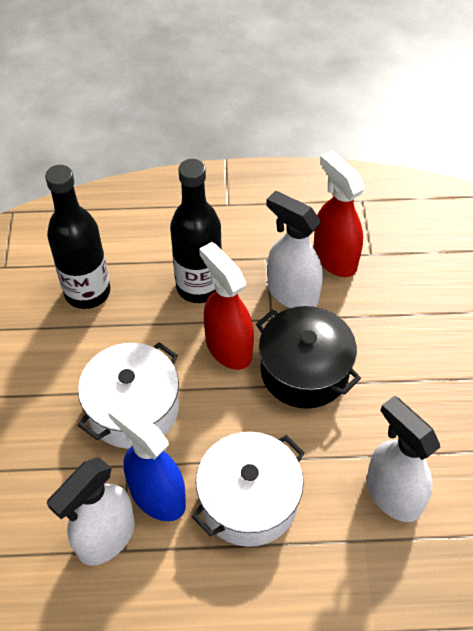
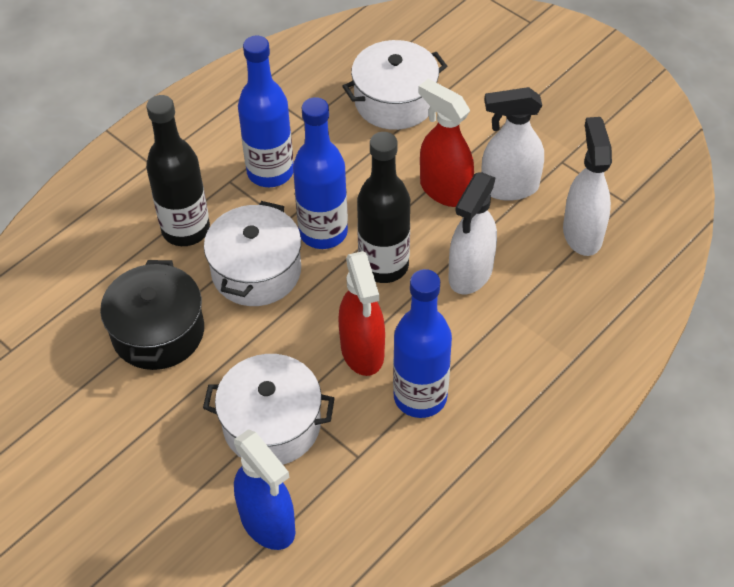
blue bottle: 0 -> 3
white pot: 2 -> 3

